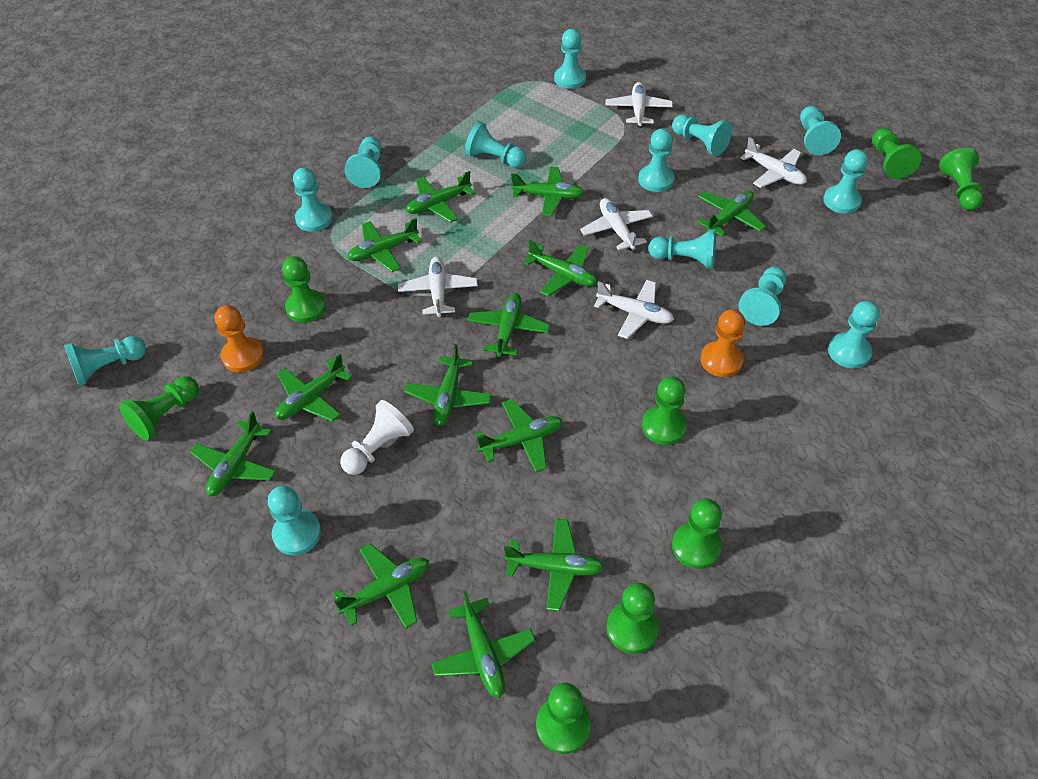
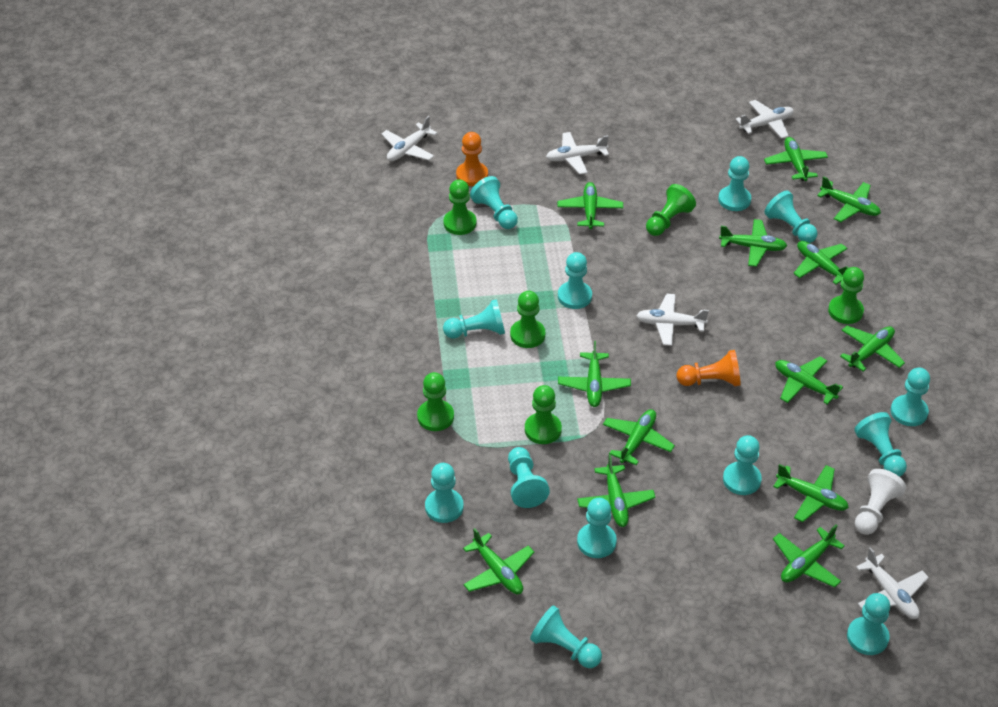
green pawn: 8 -> 6

